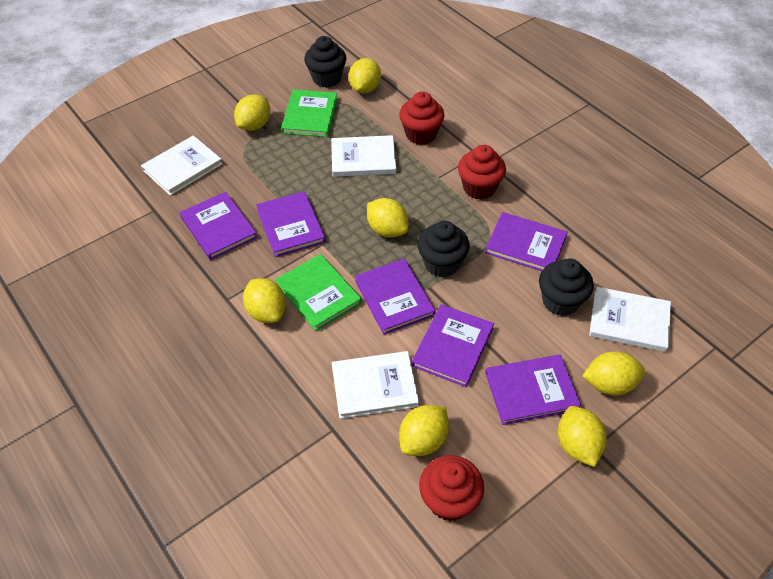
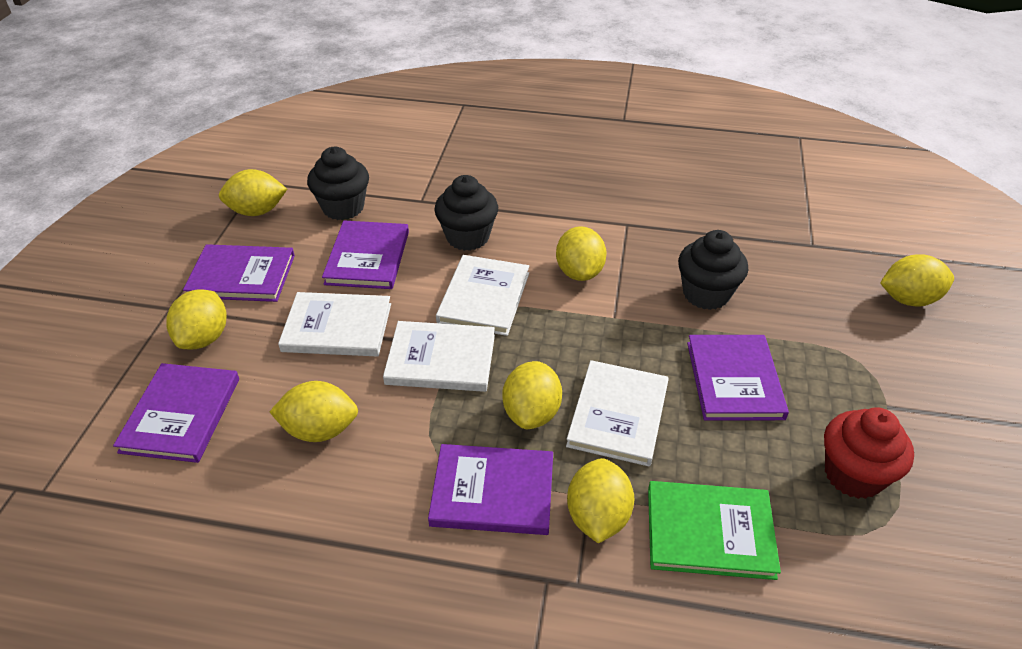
green book: 2 -> 1
purple book: 6 -> 5
red cupcake: 3 -> 1

